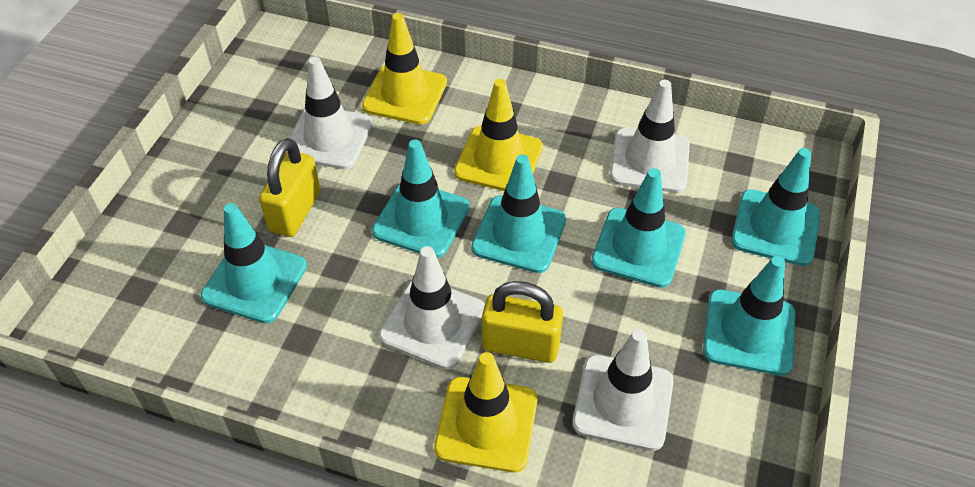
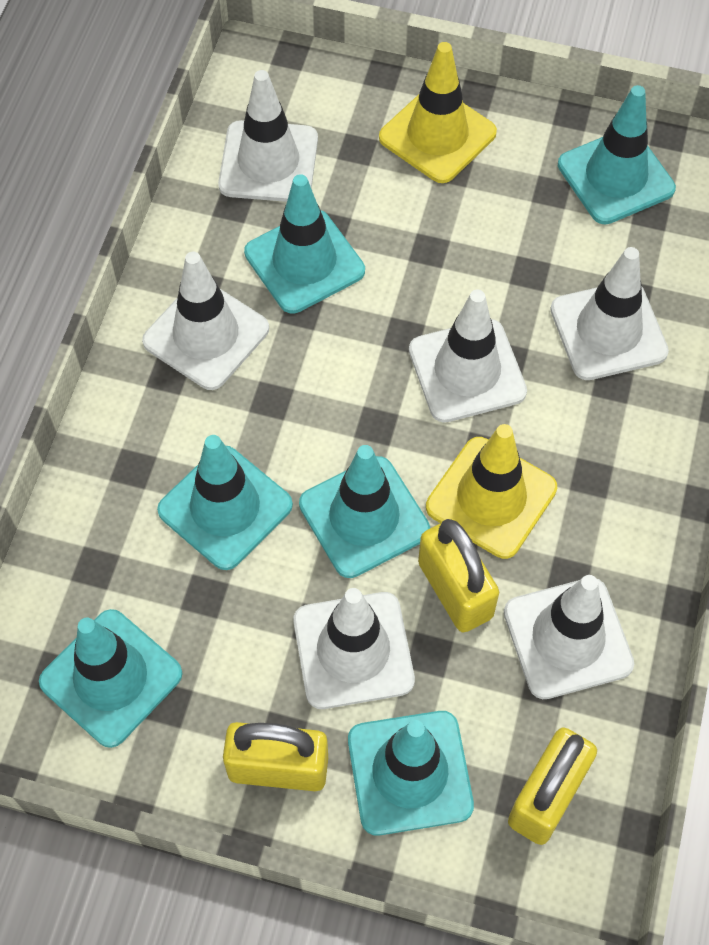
white traffic cone: 4 -> 6
yellow padlock: 2 -> 3
yellow traffic cone: 3 -> 2

